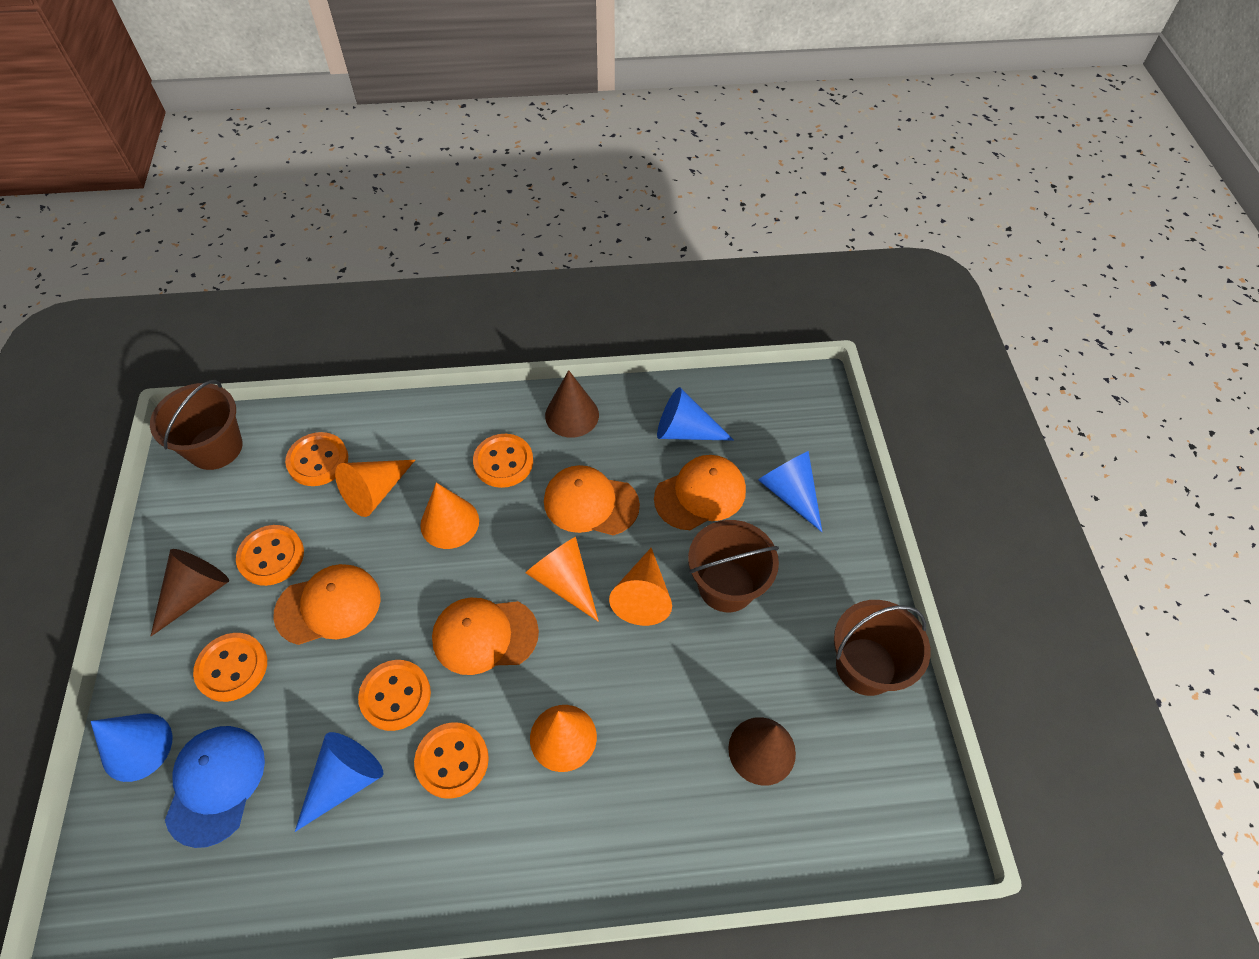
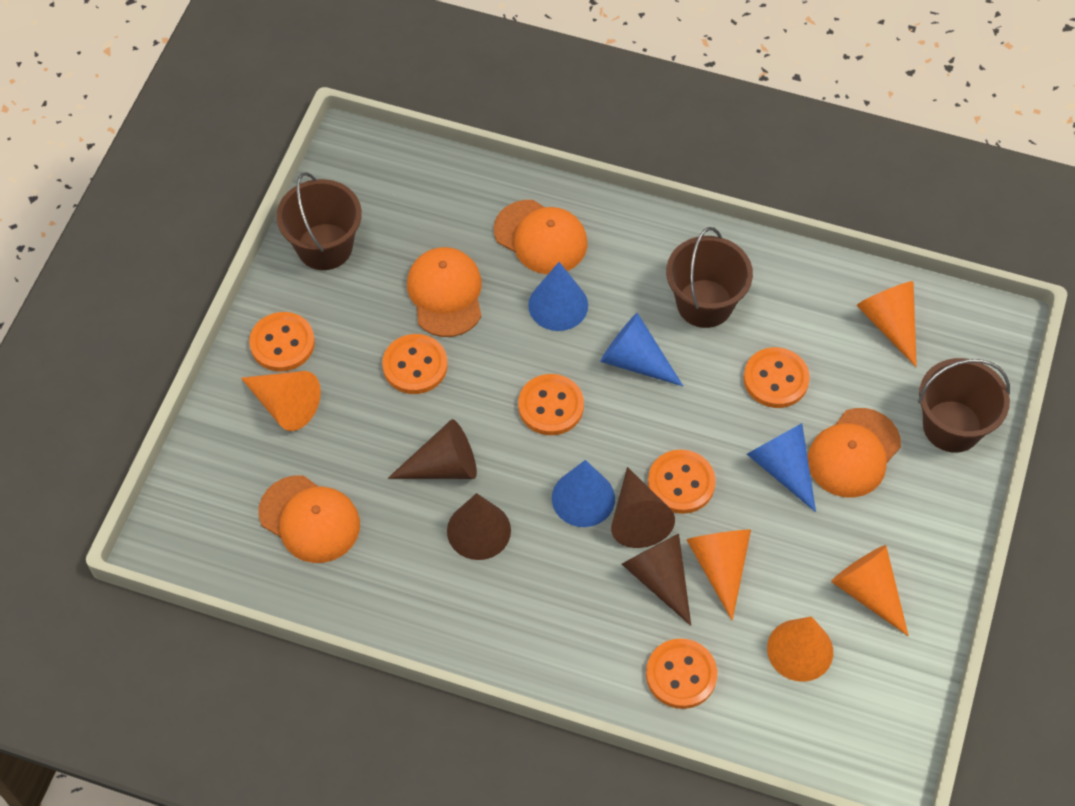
blue cap: 1 -> 0
brown cone: 3 -> 4

